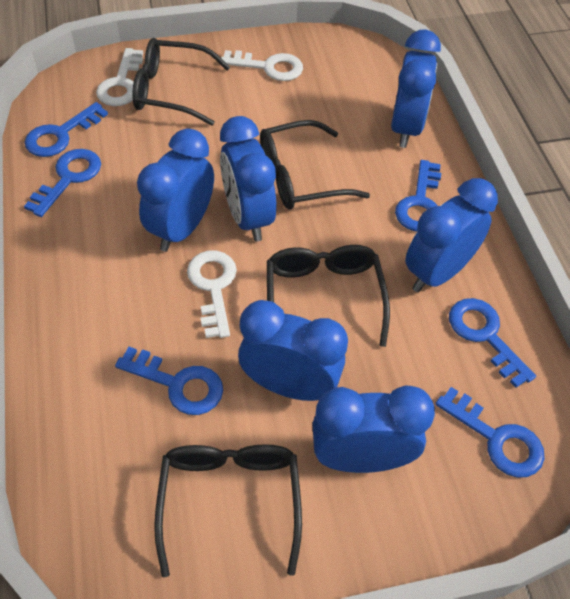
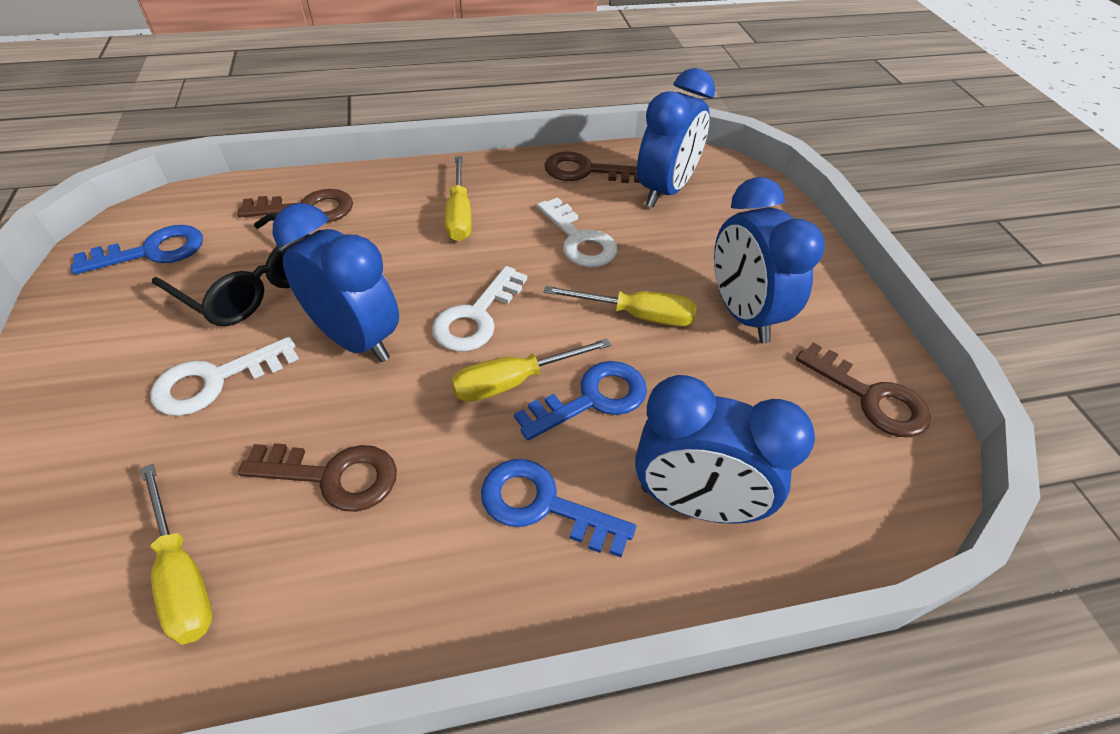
black glasses: 4 -> 1
blue clock: 6 -> 4
blue key: 6 -> 3
brown key: 0 -> 4
yellow screwdriver: 0 -> 4

